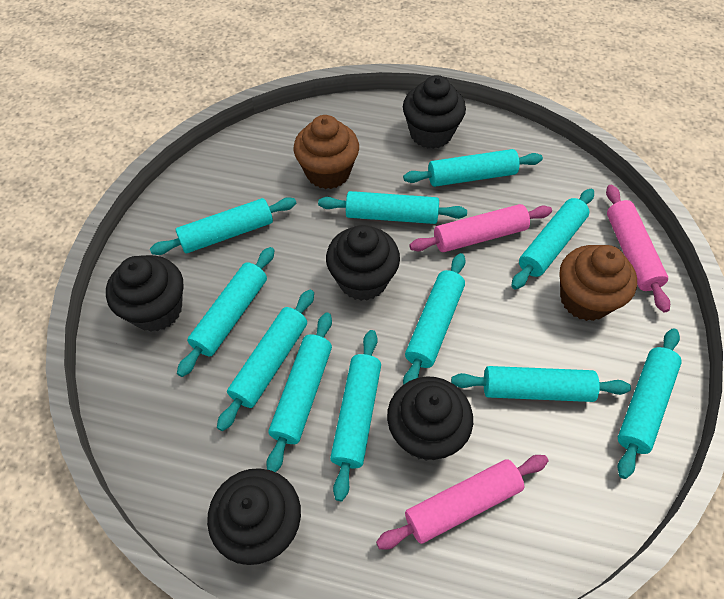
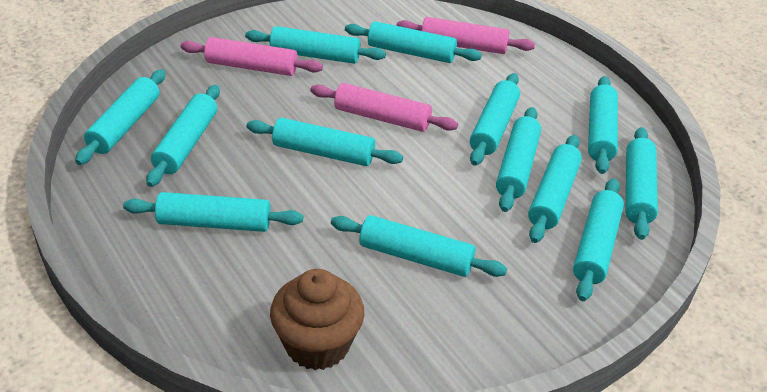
black cupcake: 5 -> 0
brown cupcake: 2 -> 1
turquoise rolling pin: 11 -> 13

